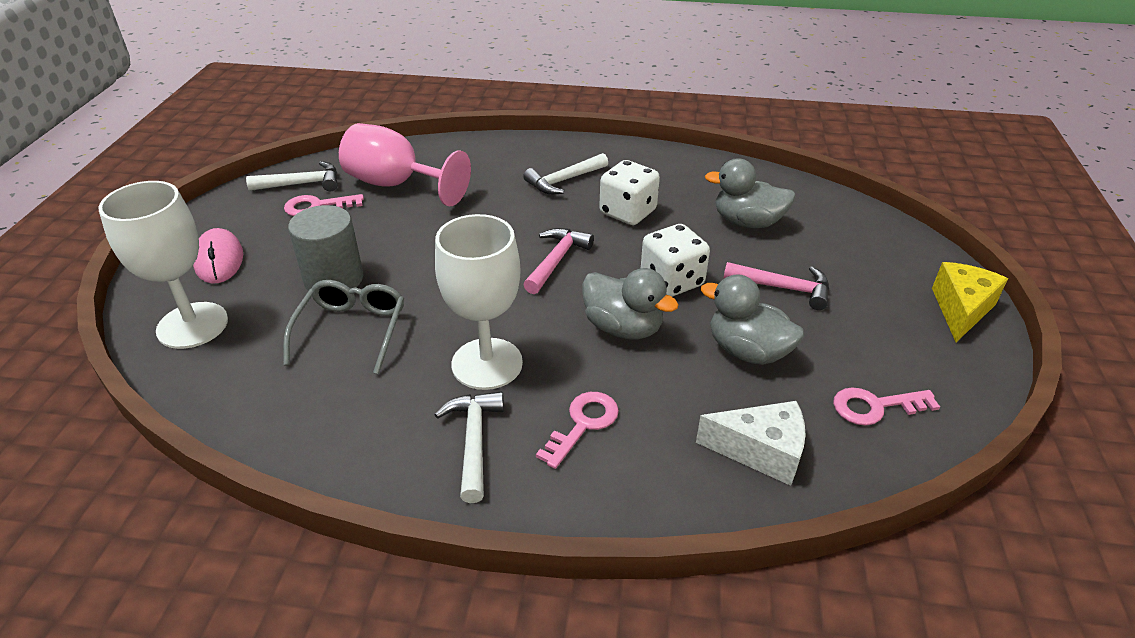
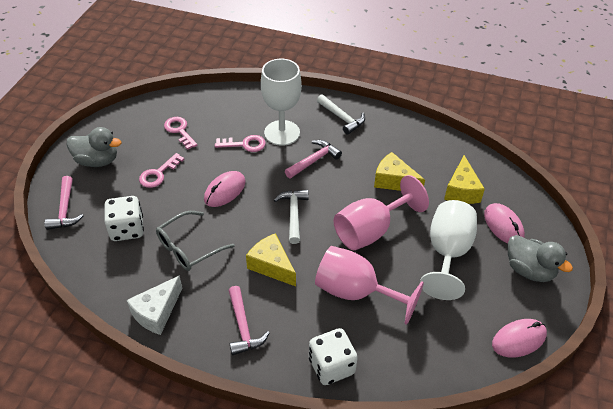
grey cylinder: 1 -> 0
grey duck: 3 -> 2
pink goblet: 1 -> 2
pink hammer: 2 -> 3
pink mouse: 1 -> 3
white hammer: 3 -> 2
yellow cheese: 1 -> 3

